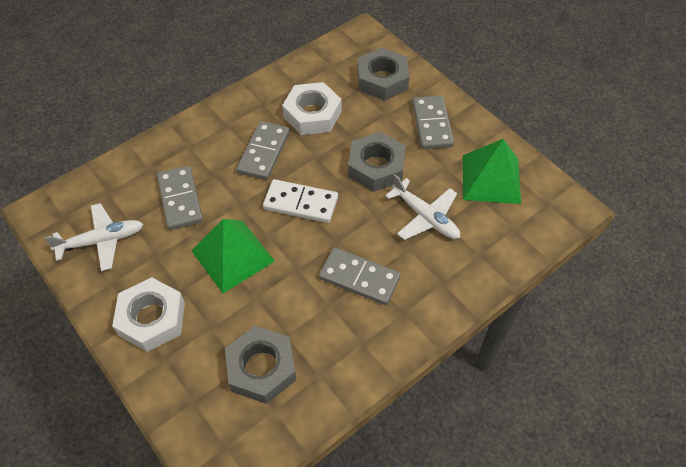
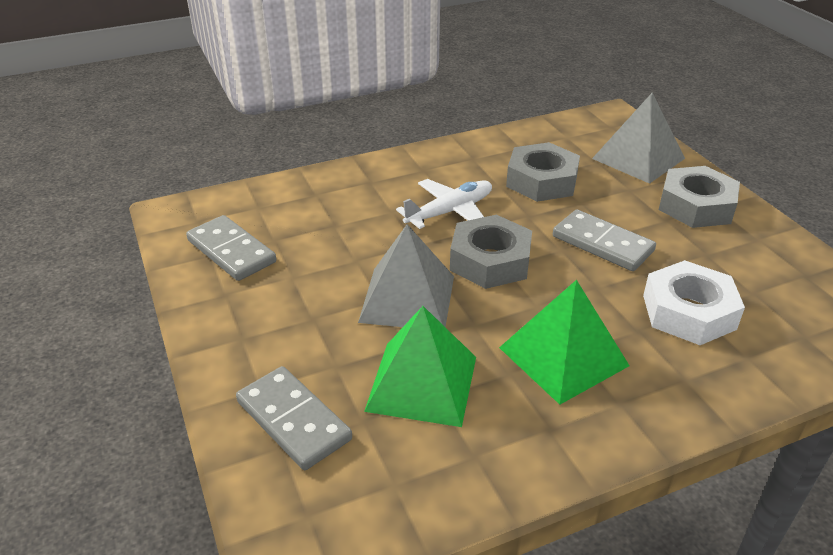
grey domino: 4 -> 3
grey pyramid: 0 -> 2
white domino: 1 -> 0
white nut: 2 -> 1
white plane: 2 -> 1

